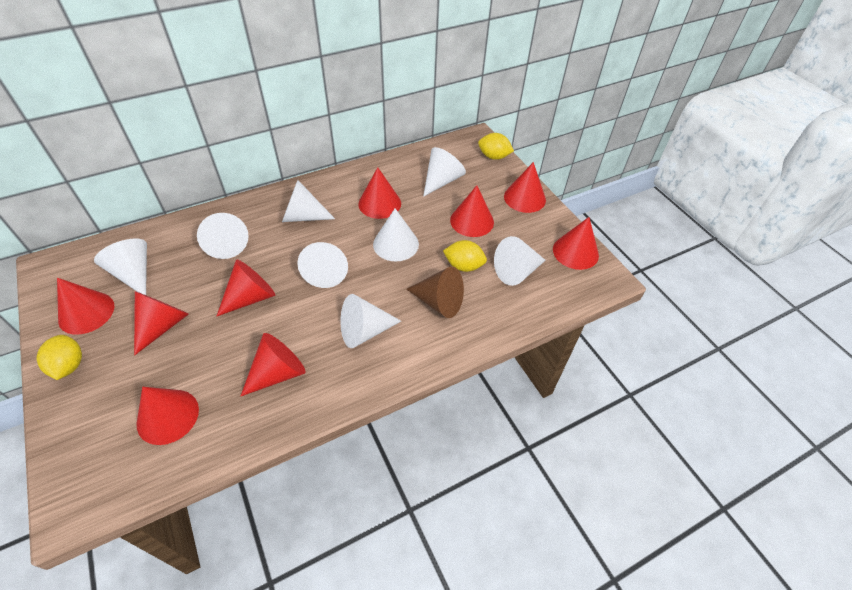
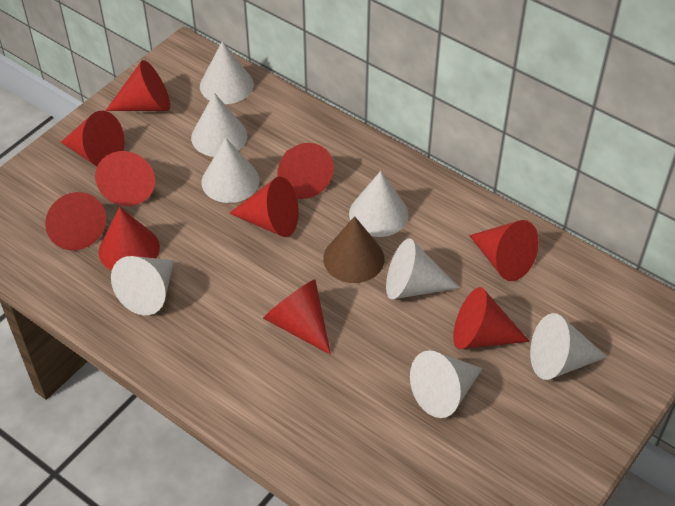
red cone: 9 -> 10
yellow lemon: 3 -> 0

